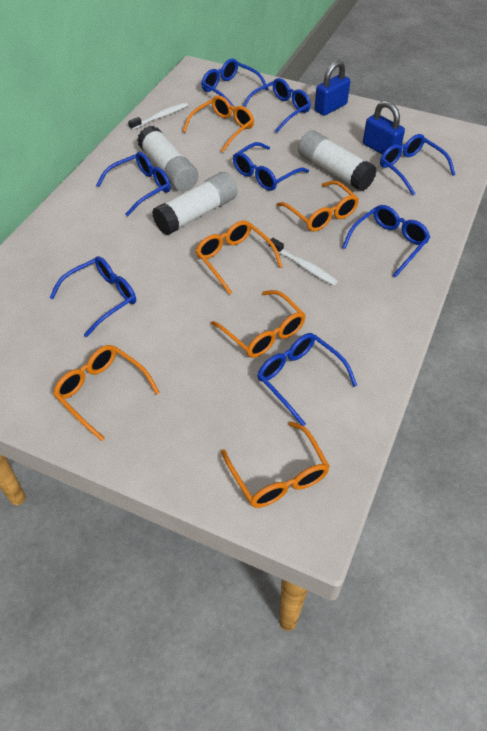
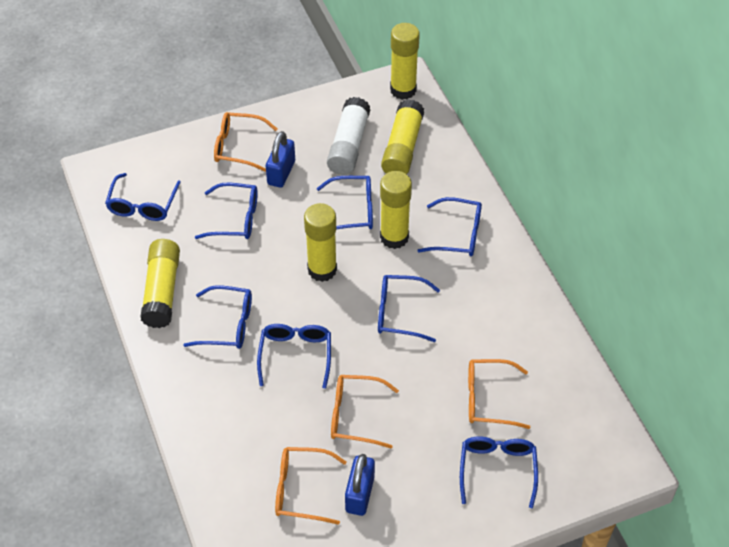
orange glasses: 6 -> 4
white glue stick: 3 -> 1
white toothbrush: 2 -> 0
yellow glue stick: 0 -> 5

